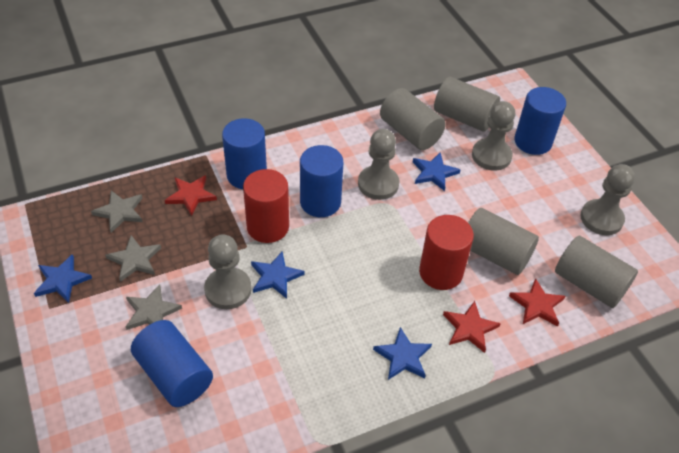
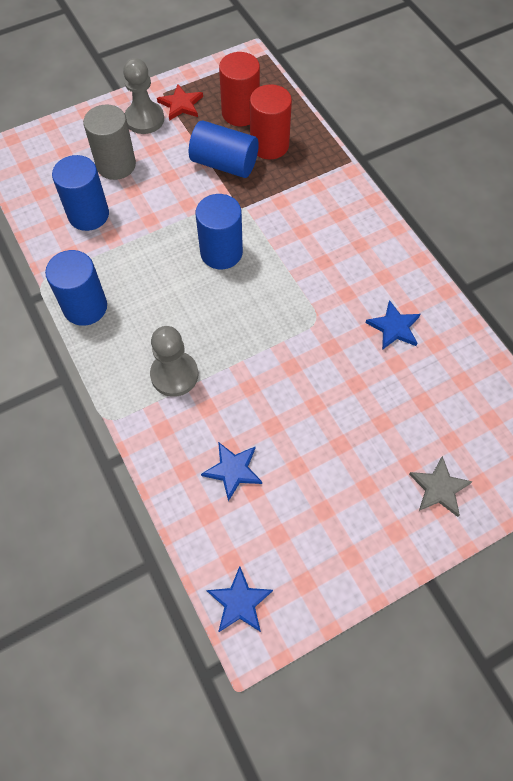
blue star: 4 -> 3
grey cylinder: 4 -> 1
grey pawn: 4 -> 2
grey star: 3 -> 1
red star: 3 -> 1

